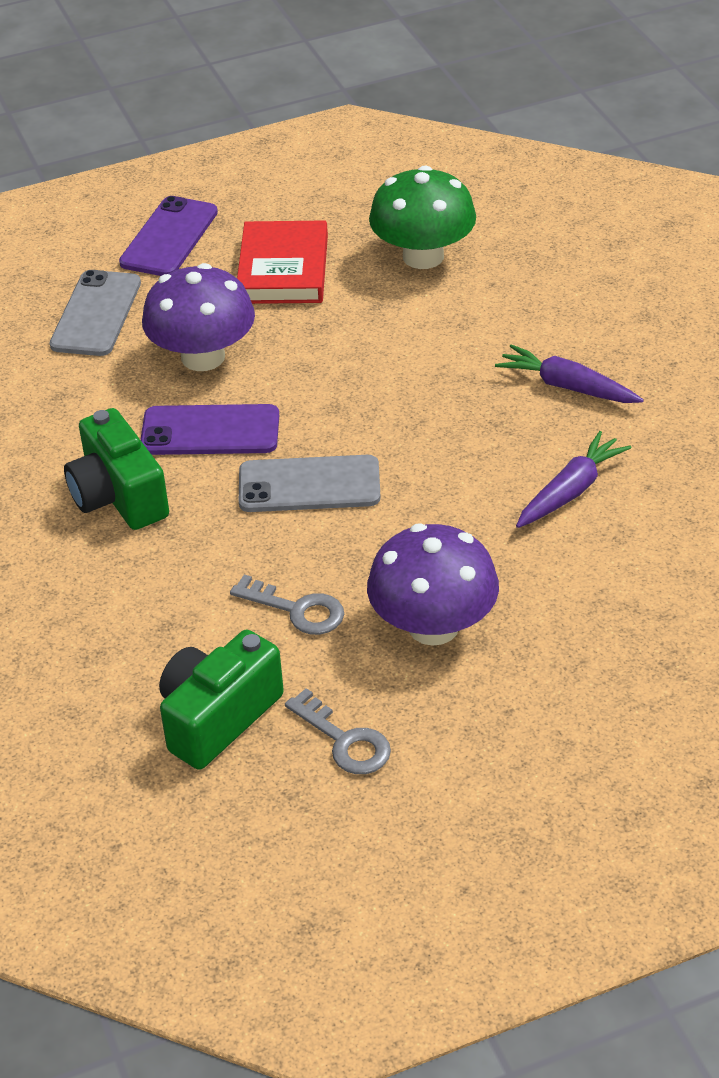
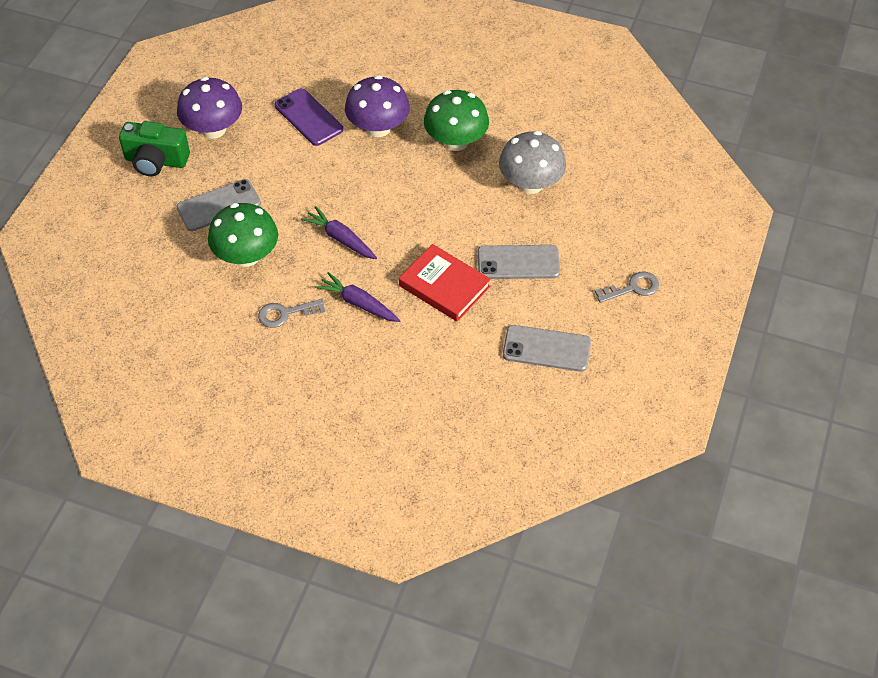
green camera: 2 -> 1
green mushroom: 1 -> 2
grey mushroom: 0 -> 1
grey phone: 2 -> 3
purple phone: 2 -> 1

